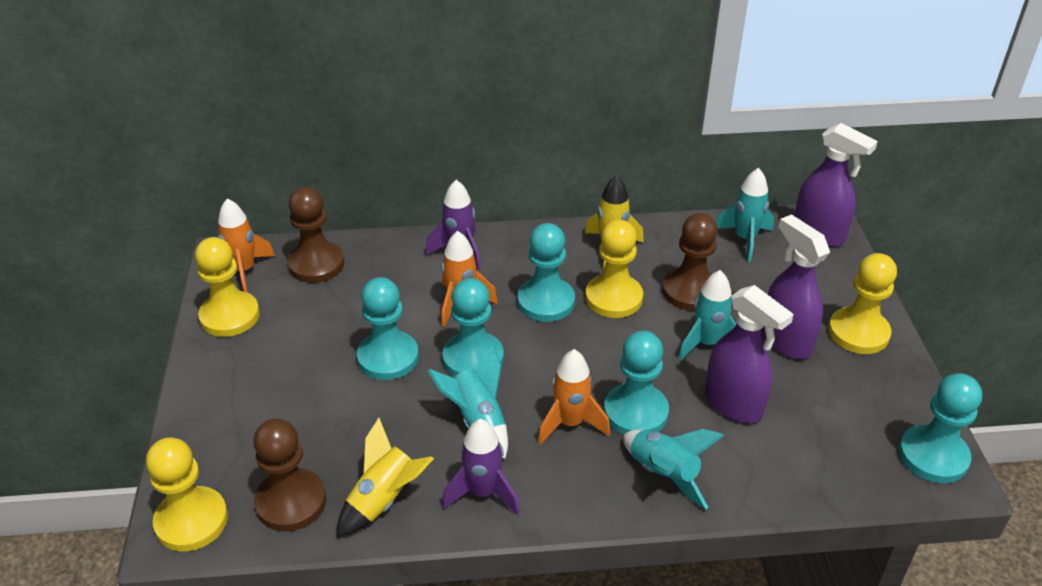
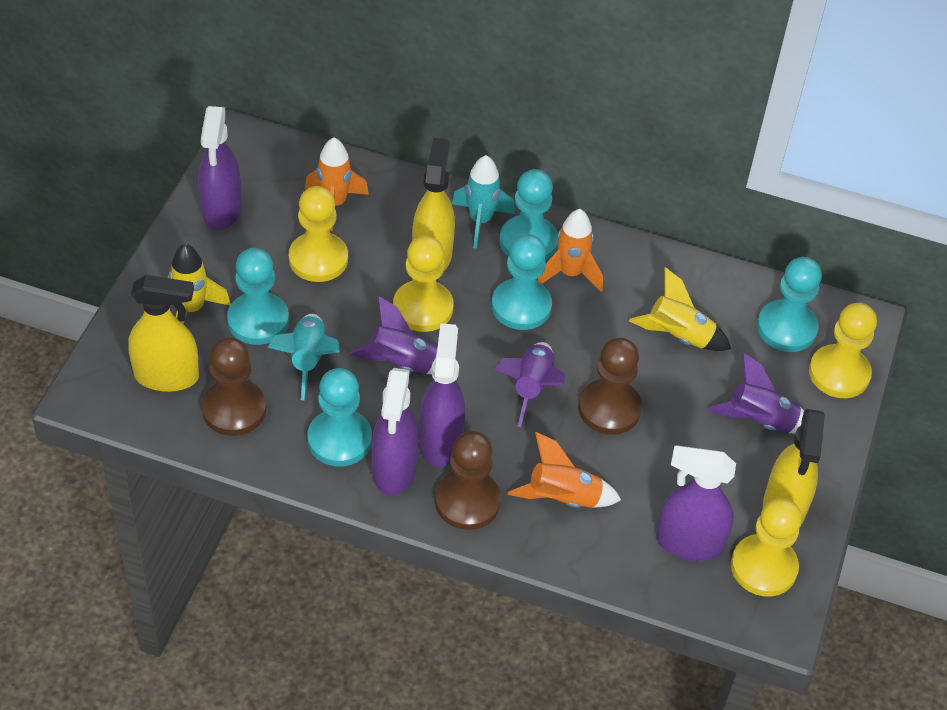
purple rocket: 2 -> 3
purple spray bottle: 3 -> 4
turquoise rocket: 4 -> 2
yellow spray bottle: 0 -> 3

